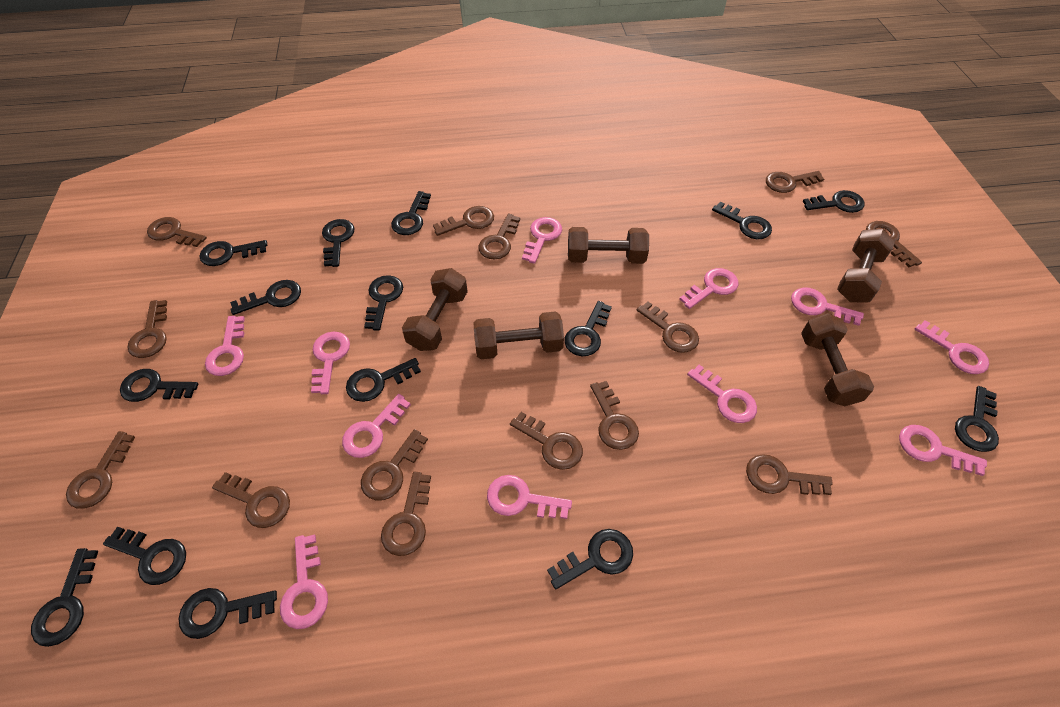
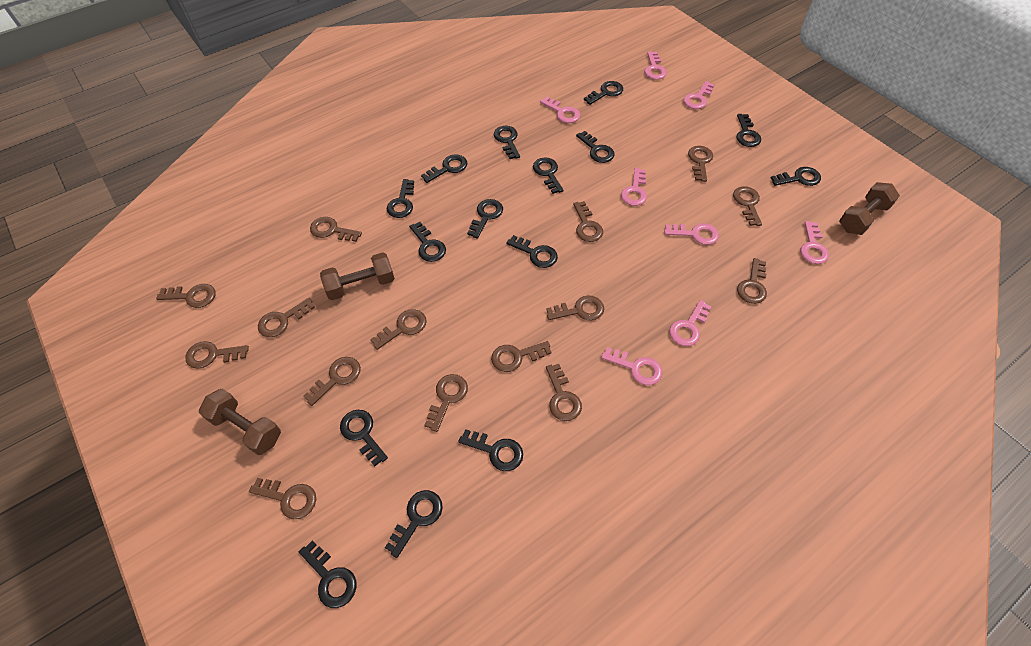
brown dumbbell: 5 -> 3
brown key: 14 -> 15
pink key: 11 -> 8

